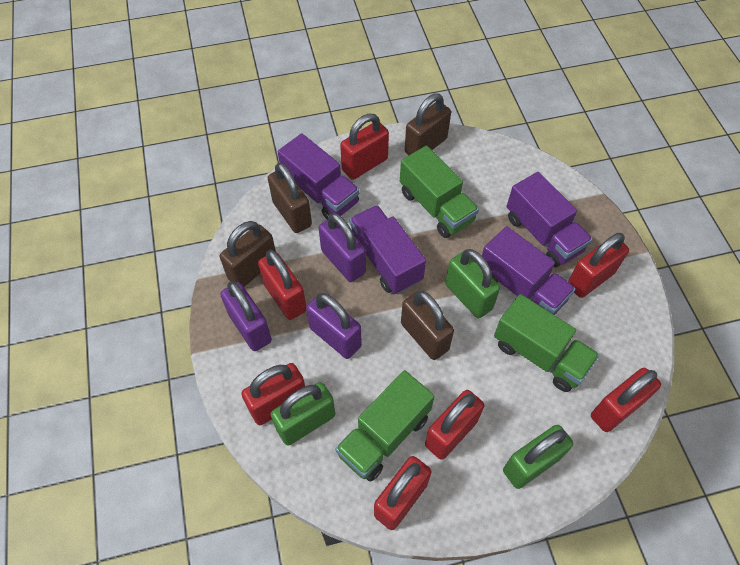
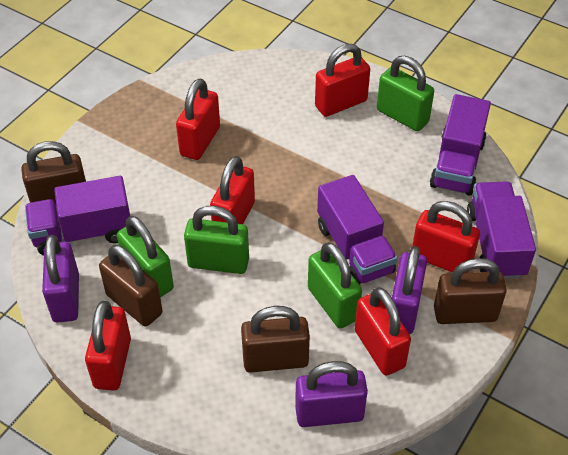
green padlock: 3 -> 4
green truck: 3 -> 0
red padlock: 7 -> 6

